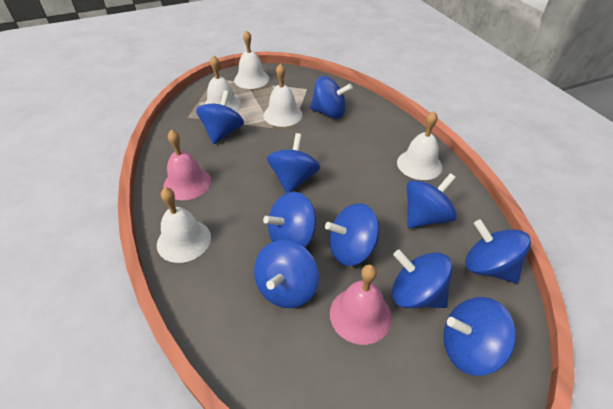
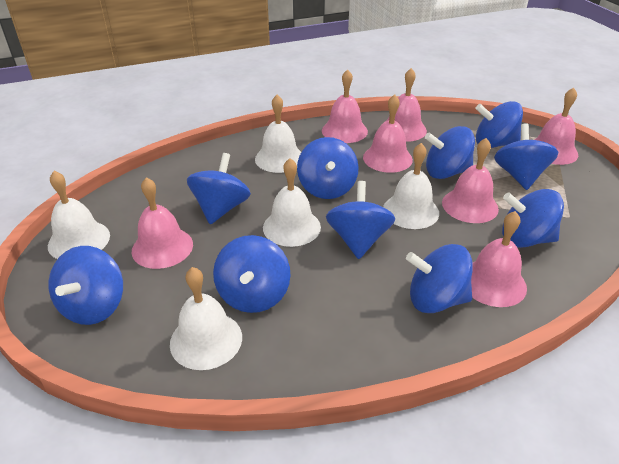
pink bell: 2 -> 7

